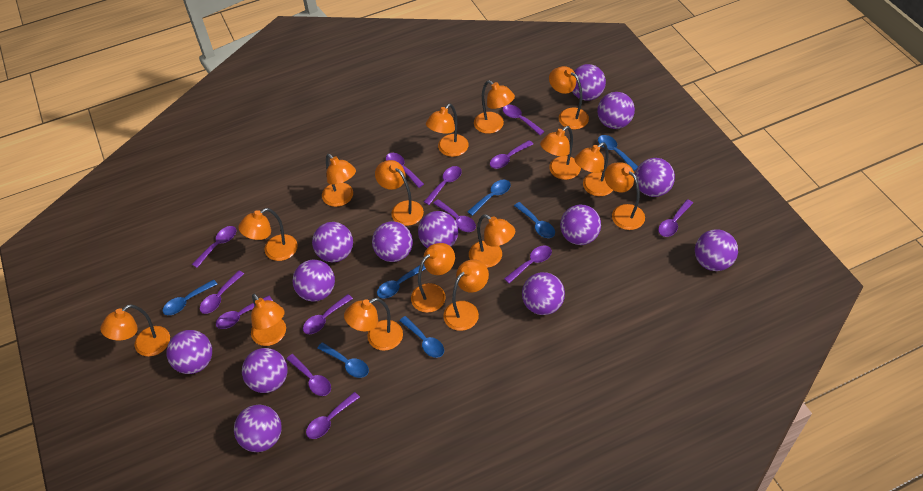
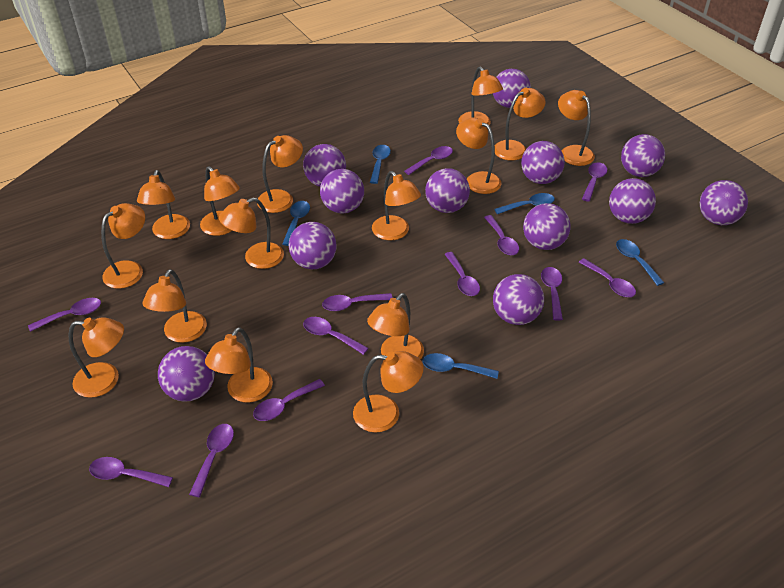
blue spoon: 7 -> 5
purple ball: 13 -> 12
purple spoon: 13 -> 12

